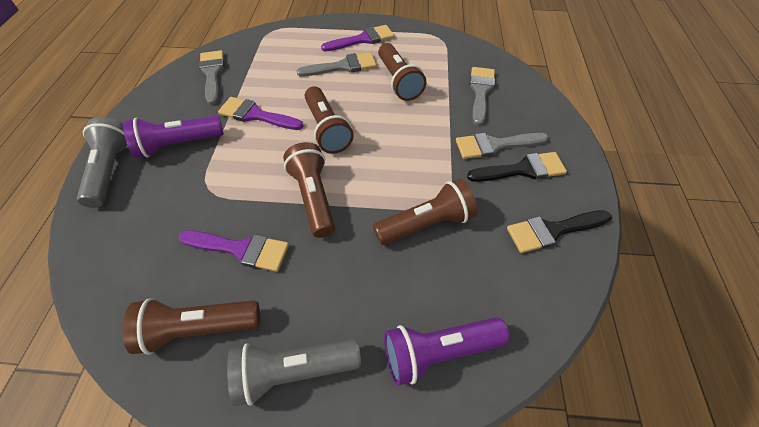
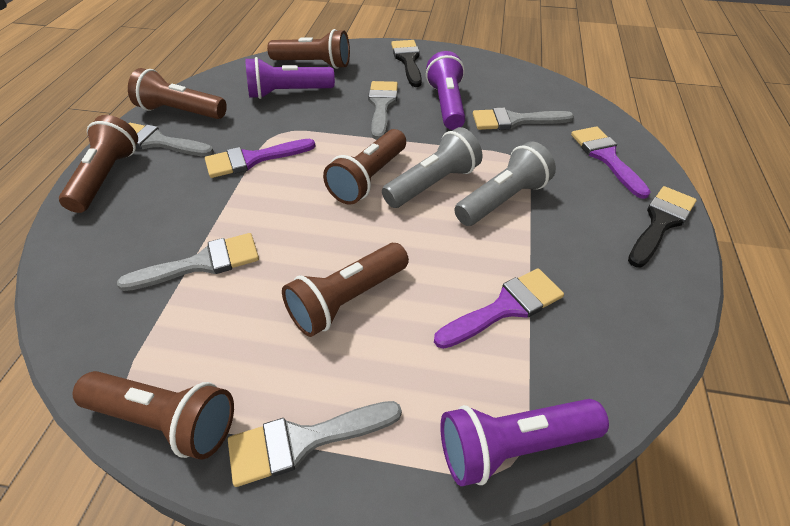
brown flashlight: 5 -> 6
grey brush: 4 -> 5
purple flashlight: 2 -> 3

